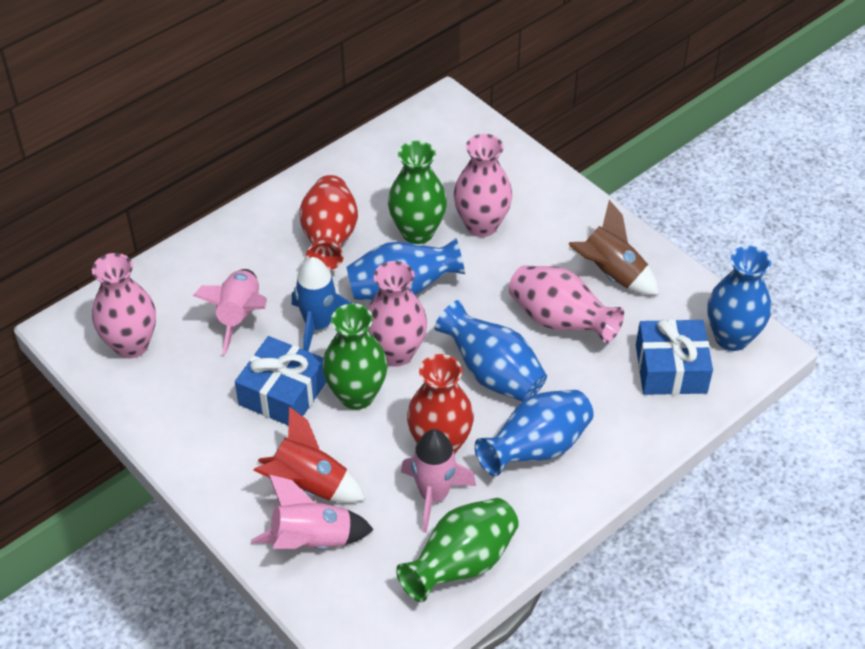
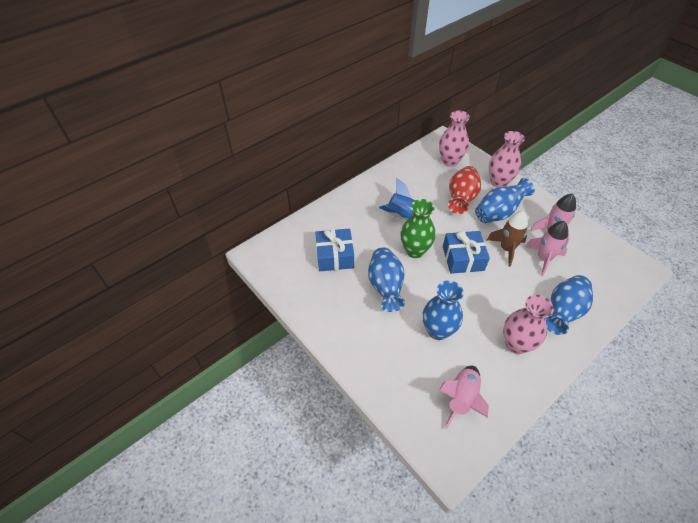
green vase: 3 -> 1
pink vase: 4 -> 3
red rocket: 1 -> 0
red vase: 2 -> 1

